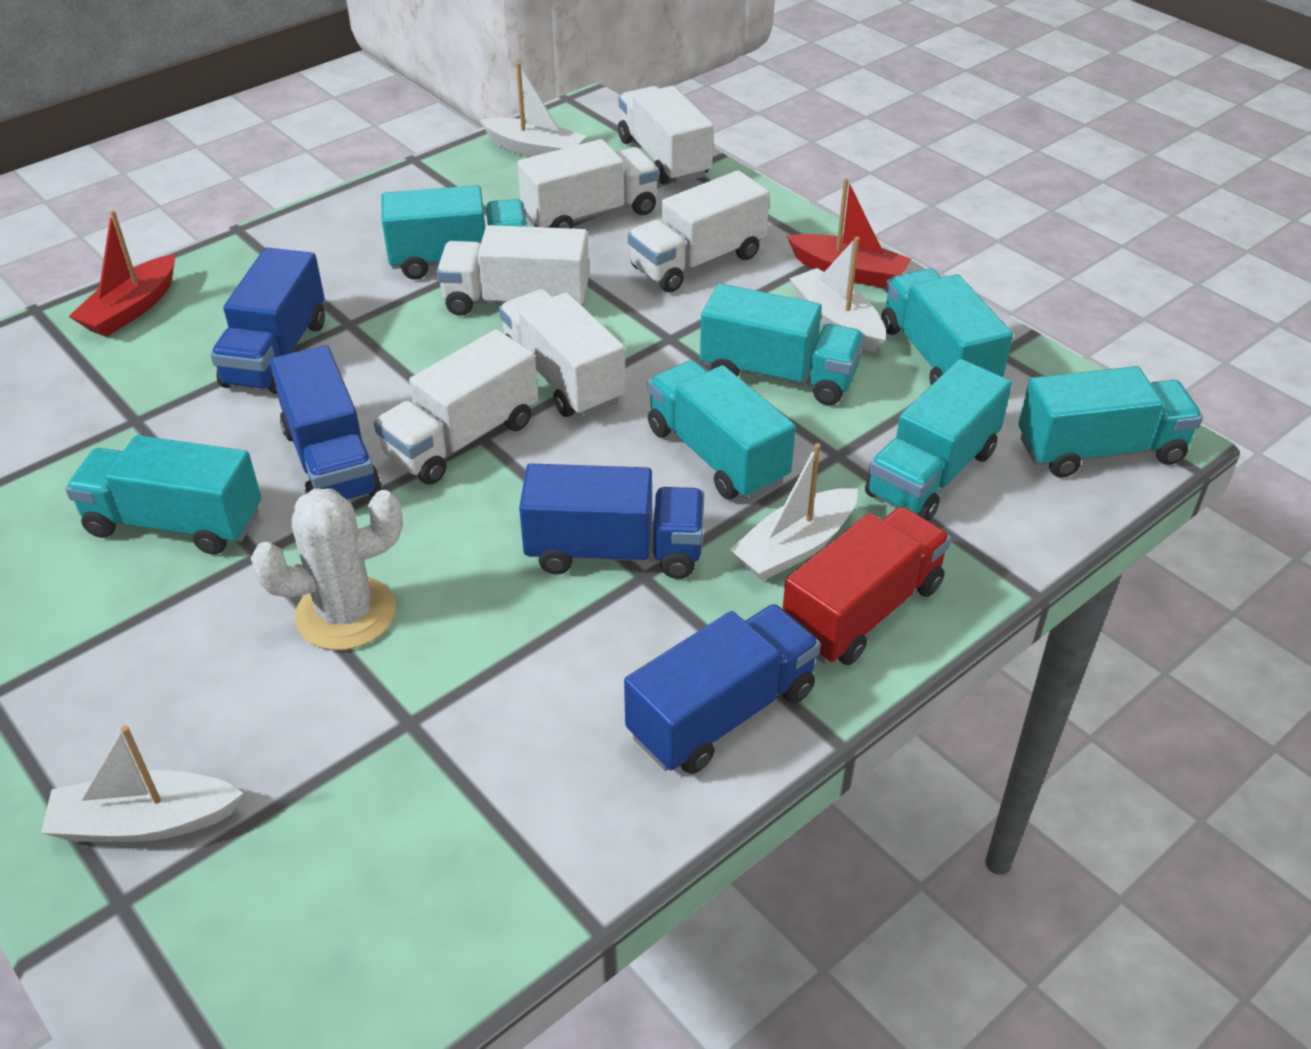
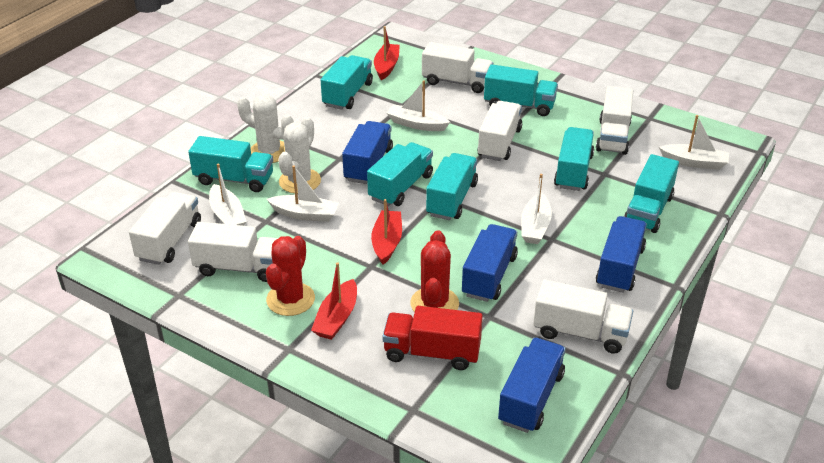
red boat: 2 -> 3
red cactus: 0 -> 2
white boat: 4 -> 5
white cactus: 1 -> 2

